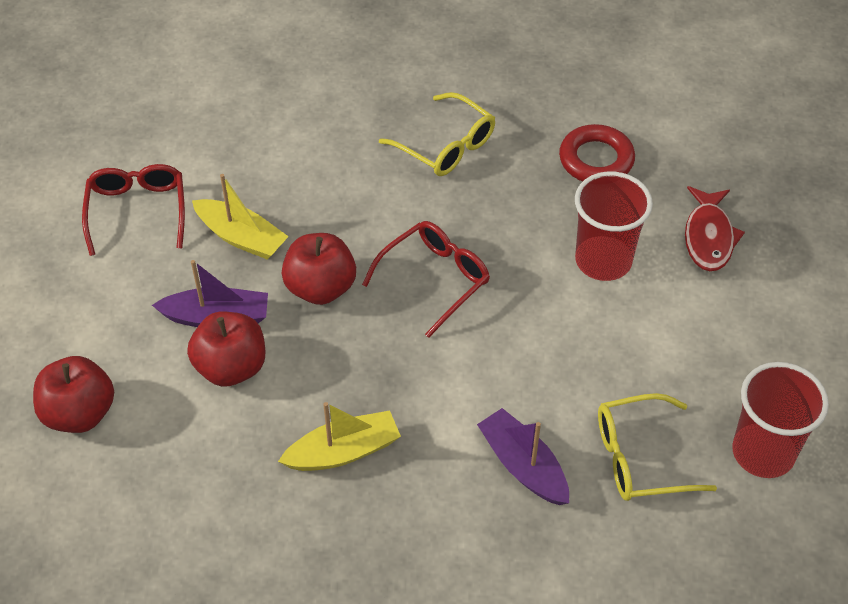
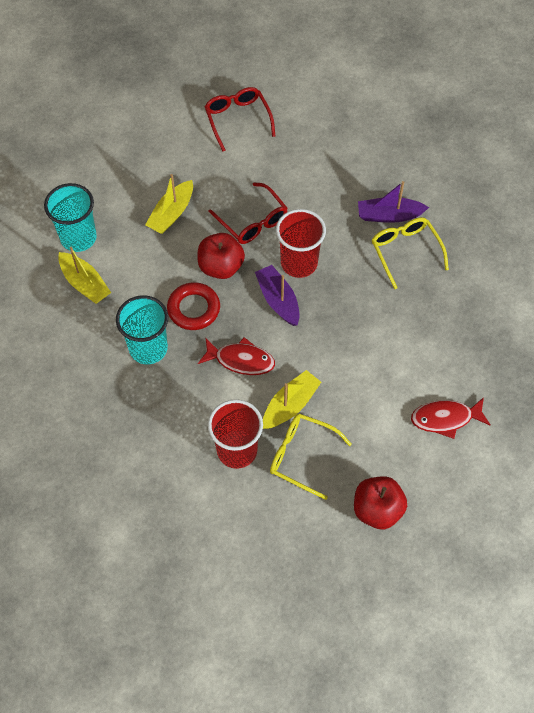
red apple: 3 -> 2
red fish: 1 -> 2
turquoise cup: 0 -> 2
yellow boat: 2 -> 3

